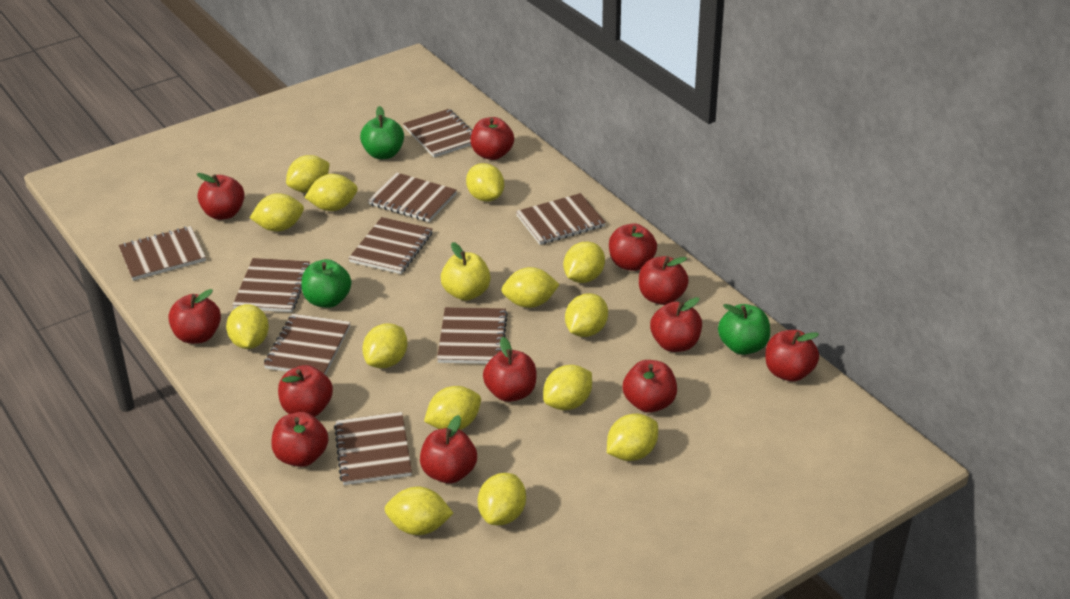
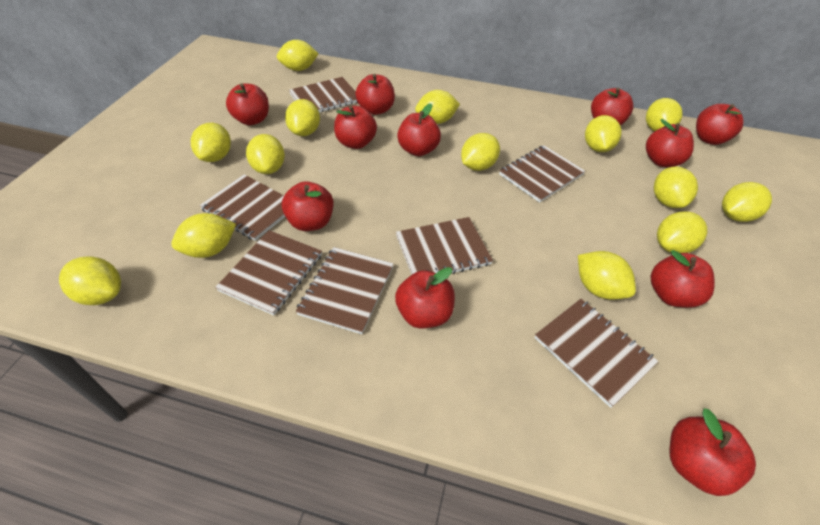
brown notebook: 9 -> 7
green apple: 3 -> 0
red apple: 12 -> 11
yellow apple: 1 -> 0

